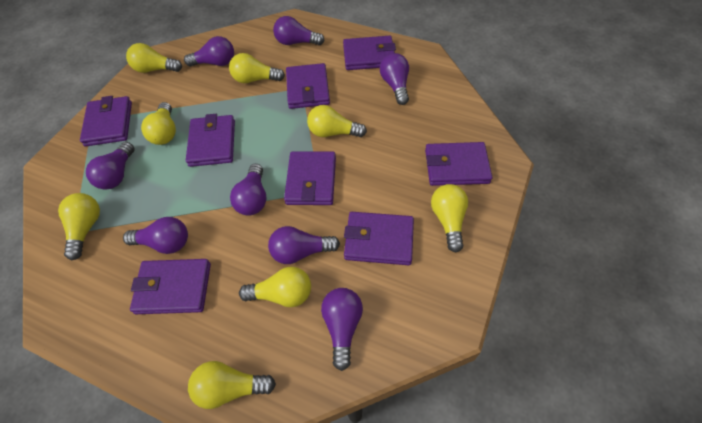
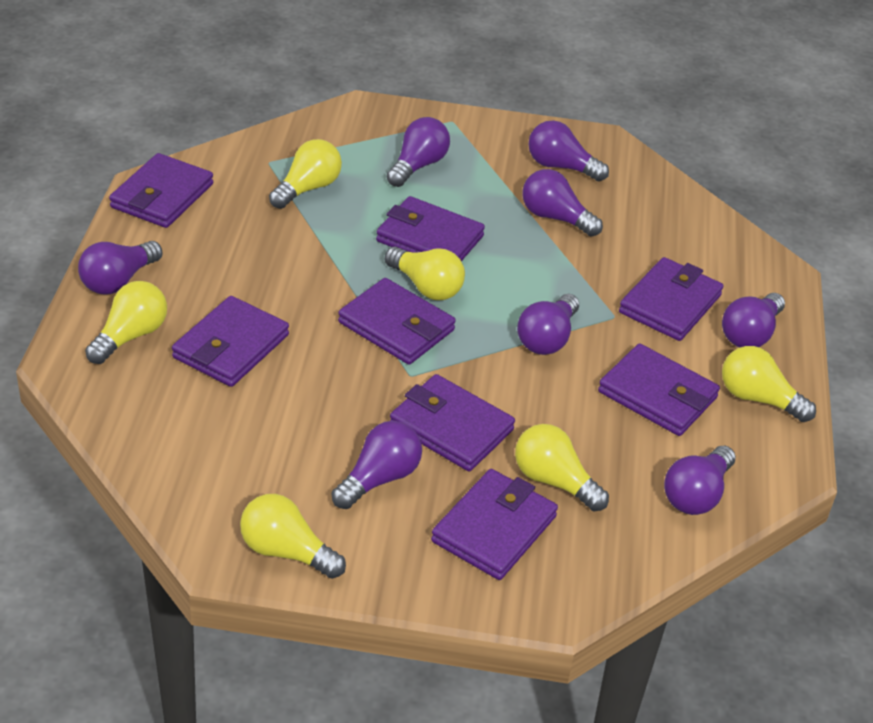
yellow light bulb: 8 -> 6

